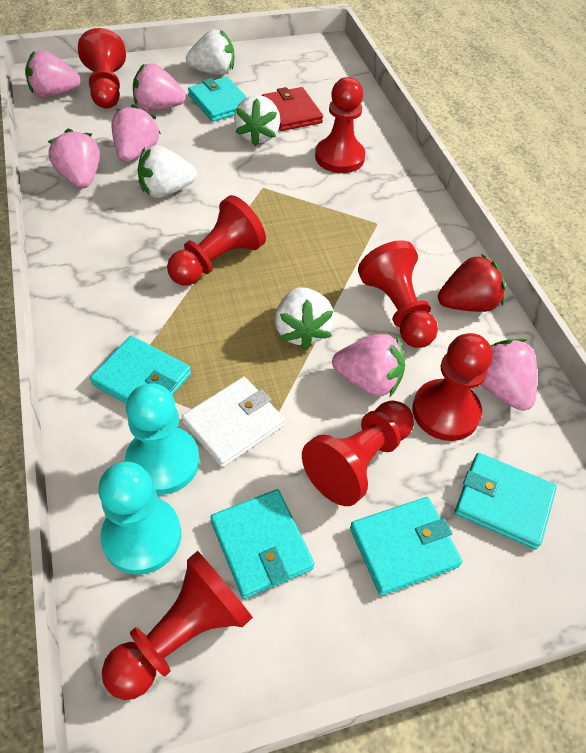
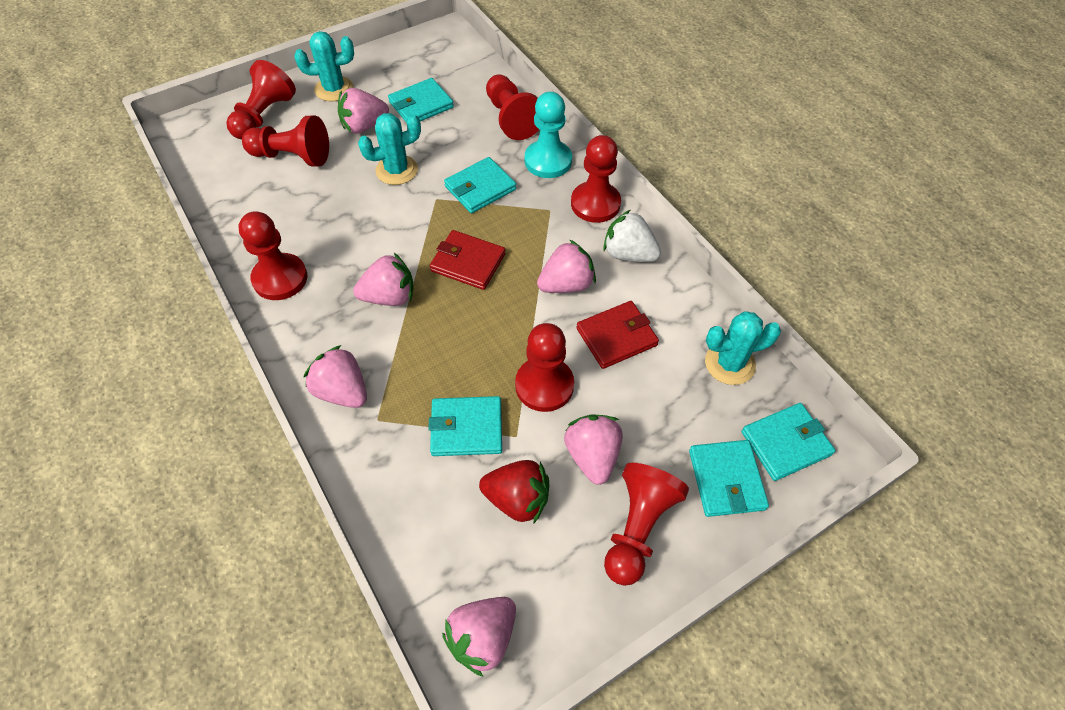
red wallet: 1 -> 2
turquoise cactus: 0 -> 3
turquoise pawn: 2 -> 1
white strawberry: 4 -> 1
white wallet: 1 -> 0

